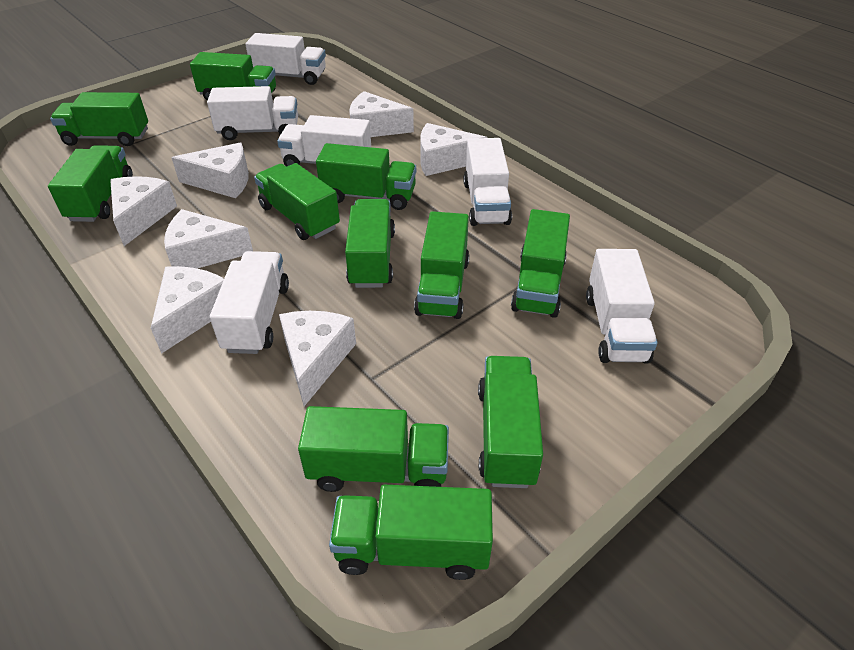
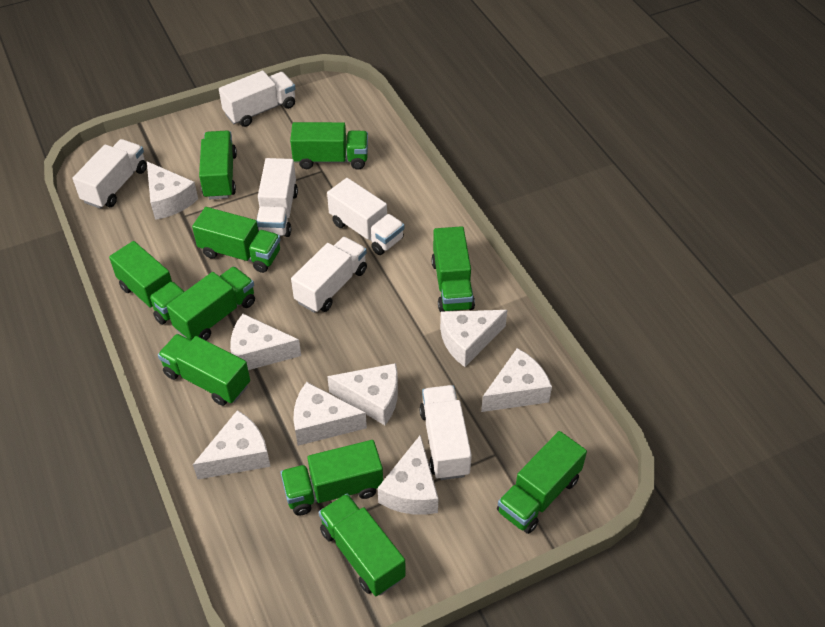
green truck: 11 -> 10
white cheese: 7 -> 8

